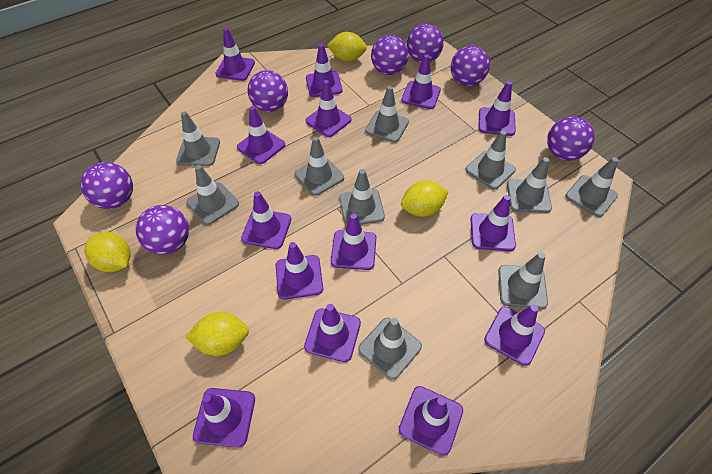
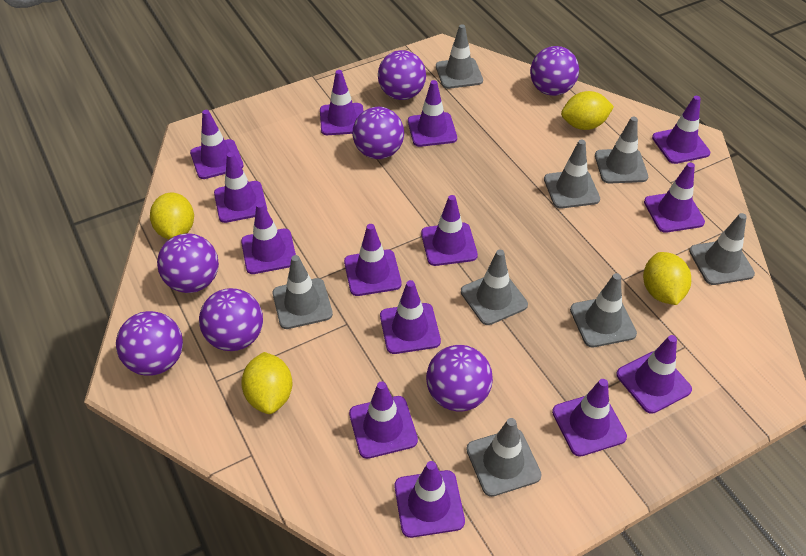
grey traffic cone: 10 -> 8

